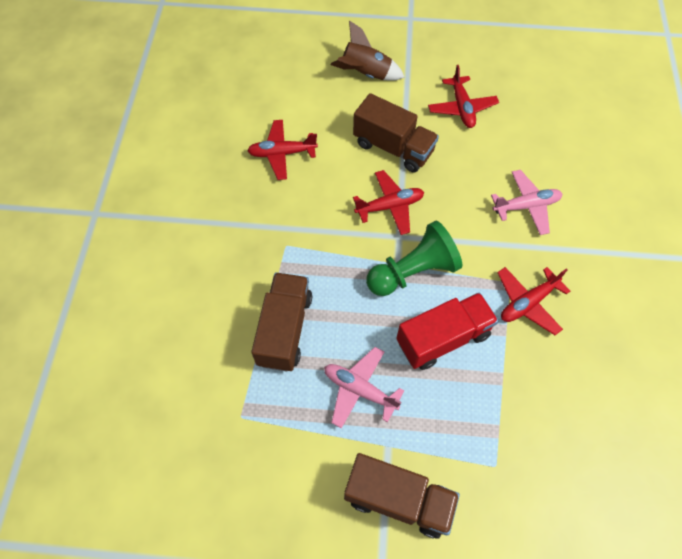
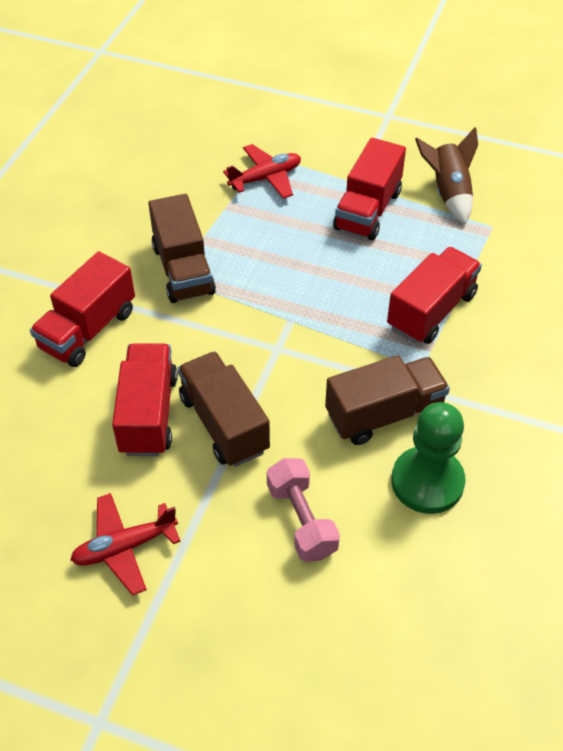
pink dumbbell: 0 -> 1
pink plane: 2 -> 0
red plane: 4 -> 2
red truck: 1 -> 4

